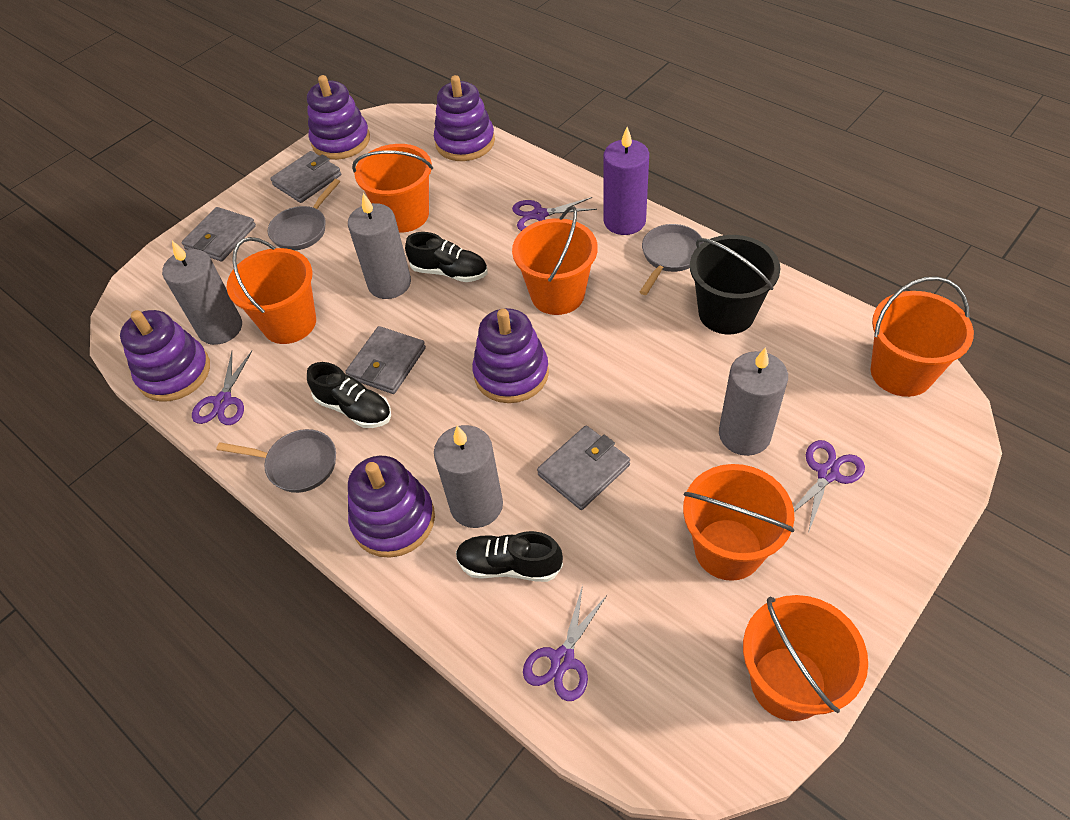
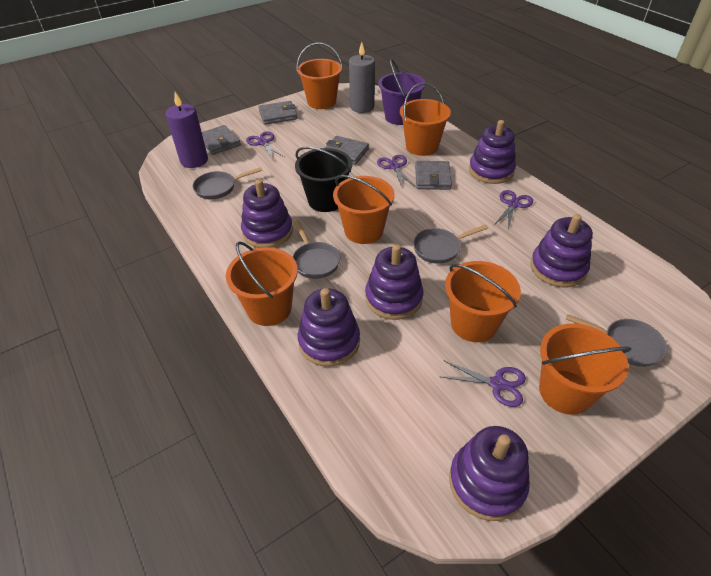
black shoe: 3 -> 0
grey candle: 4 -> 1
grey pan: 3 -> 4
purple bucket: 0 -> 1
purple stacking toy: 5 -> 6

